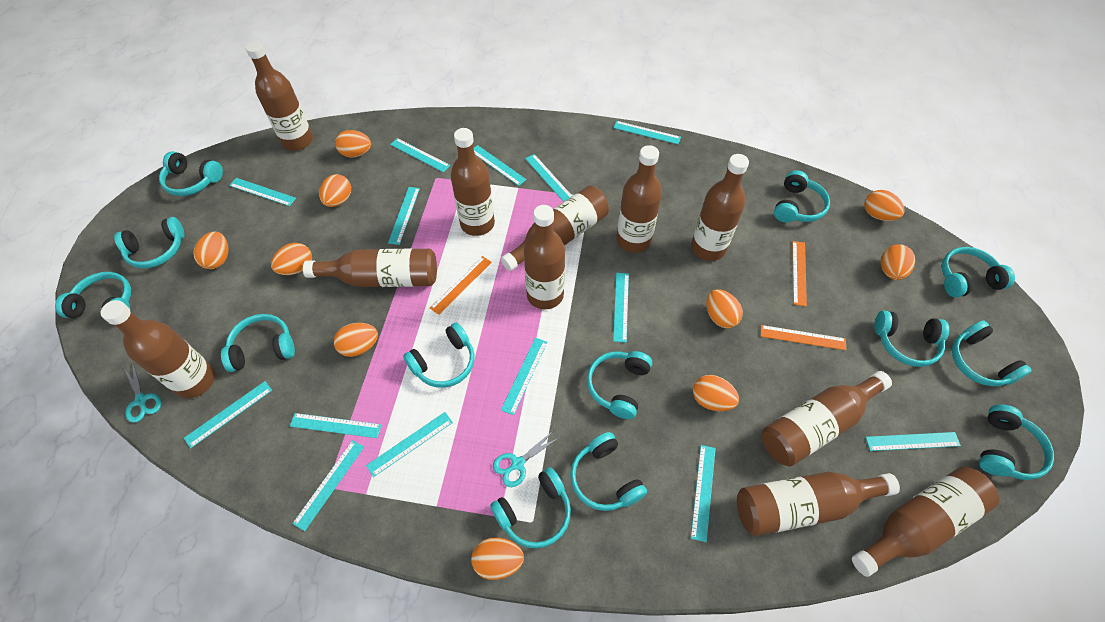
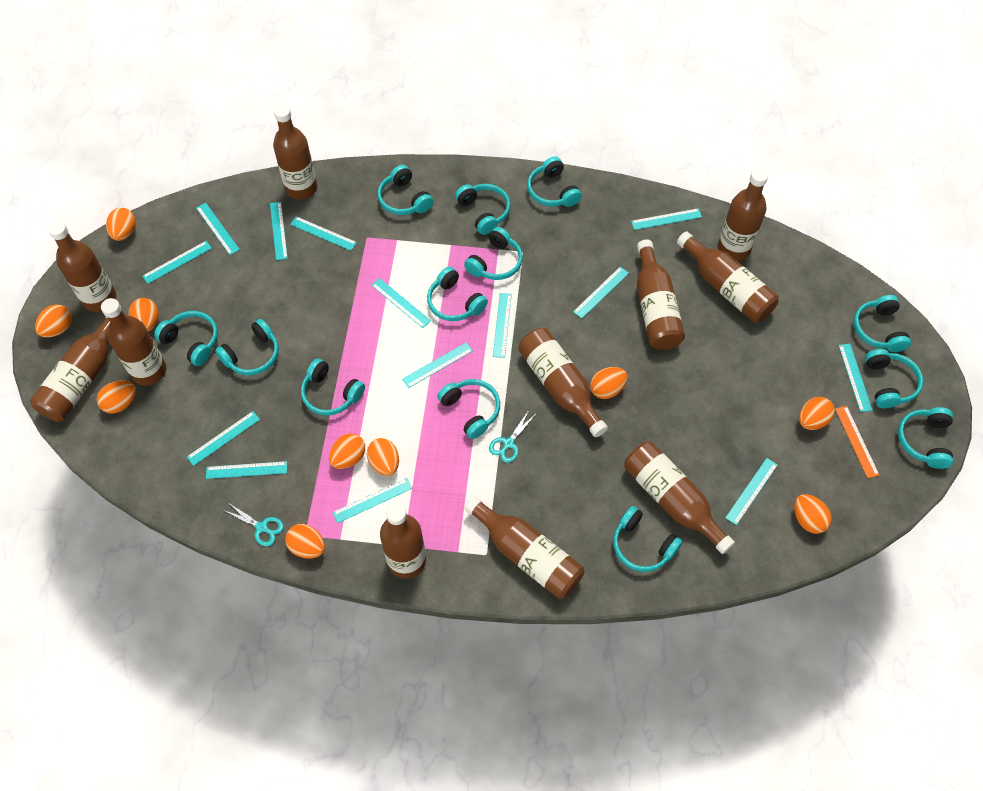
orange ruler: 3 -> 1

